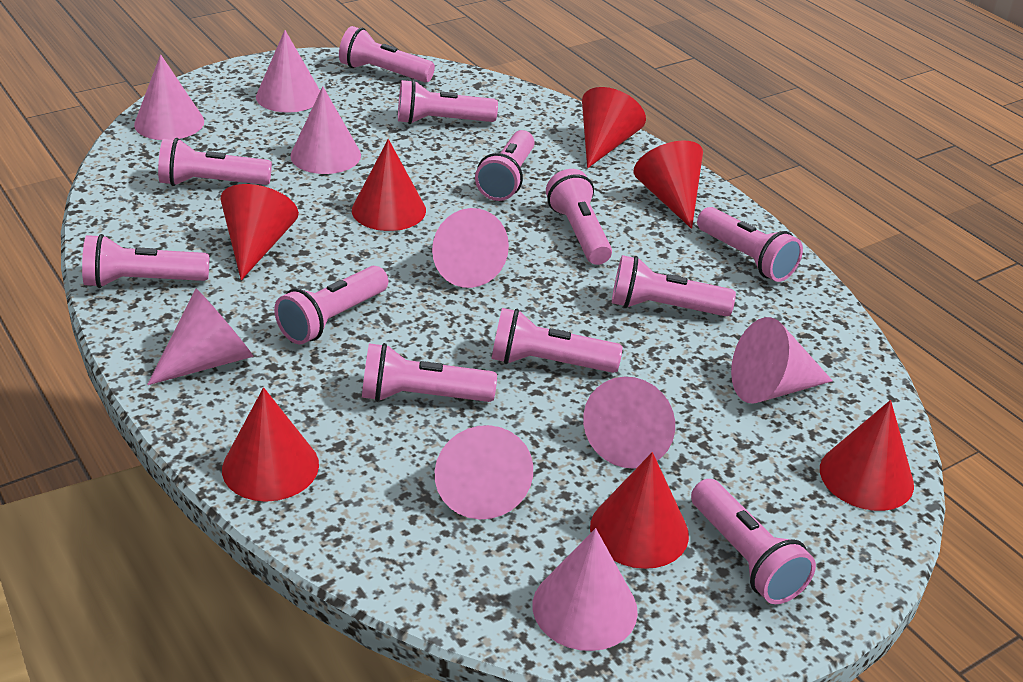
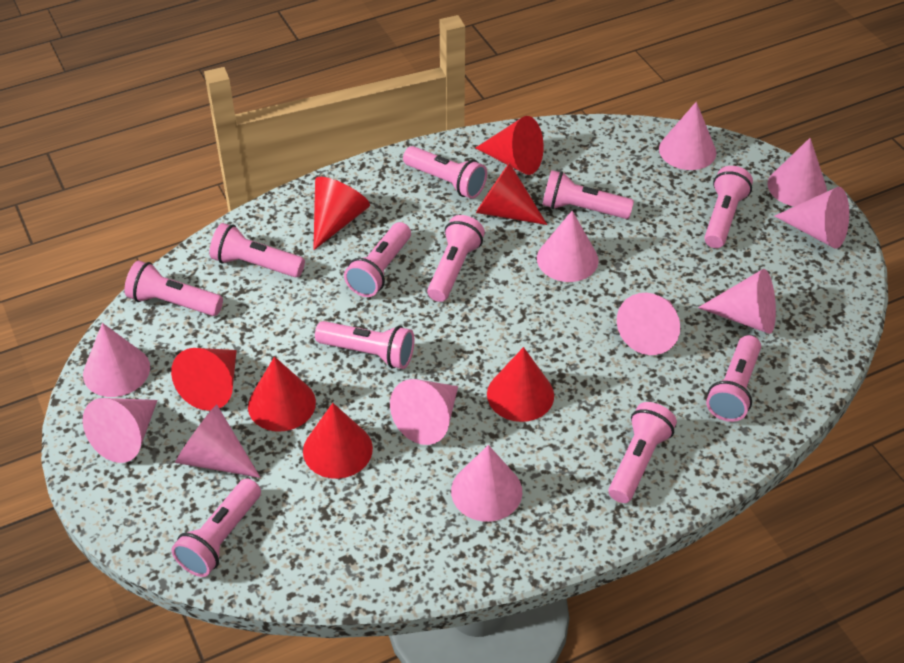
pink cone: 9 -> 11
pink flashlight: 12 -> 11

